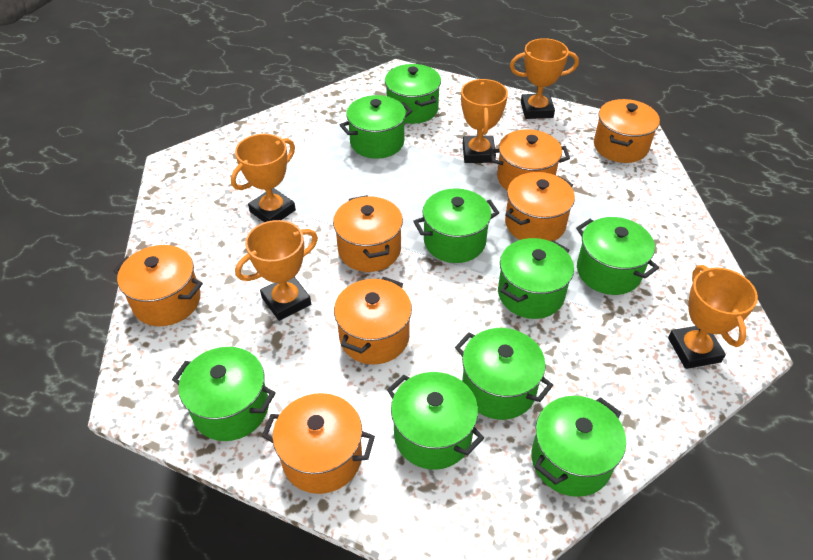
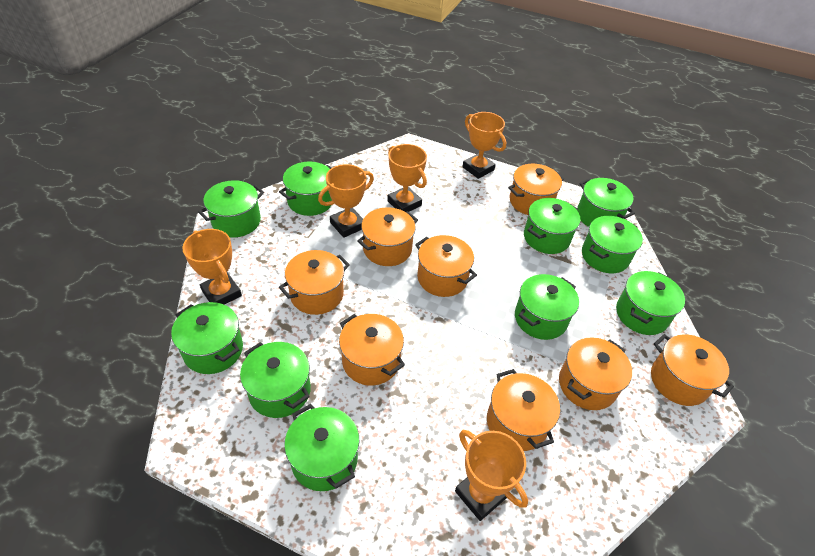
green pot: 9 -> 10
orange pot: 7 -> 8

